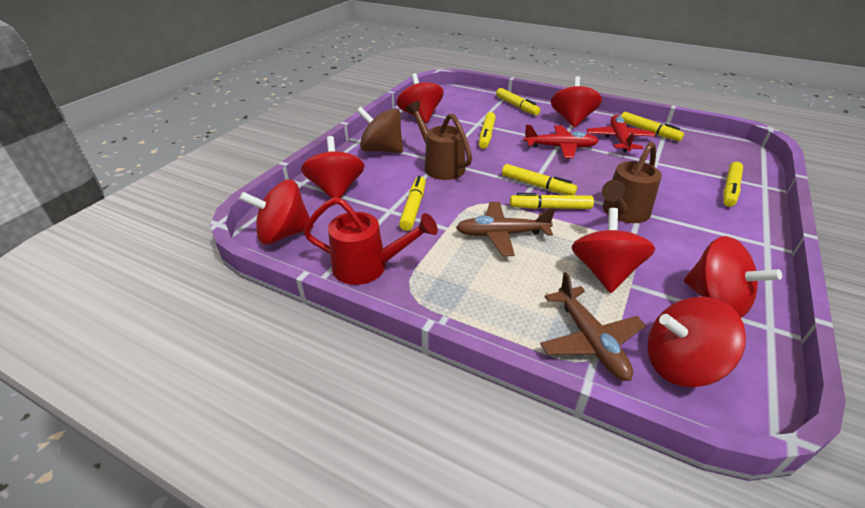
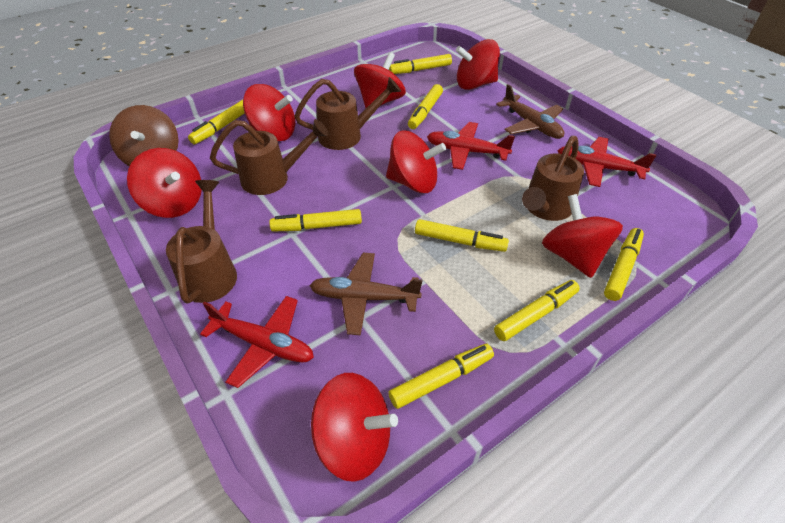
brown watering can: 2 -> 4
red plane: 2 -> 3
red watering can: 1 -> 0
yellow marker: 7 -> 8

